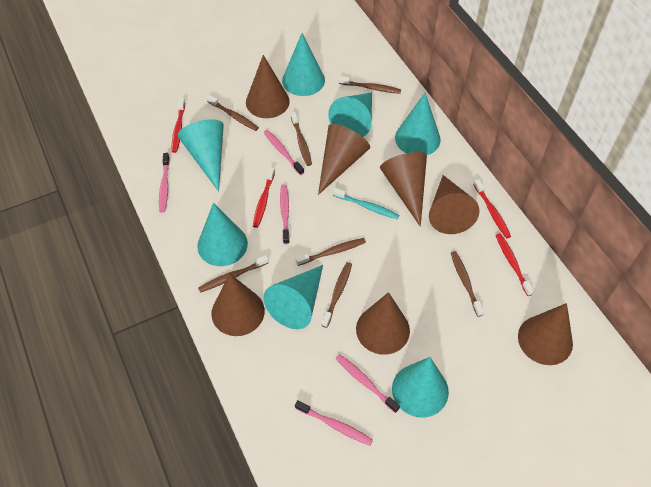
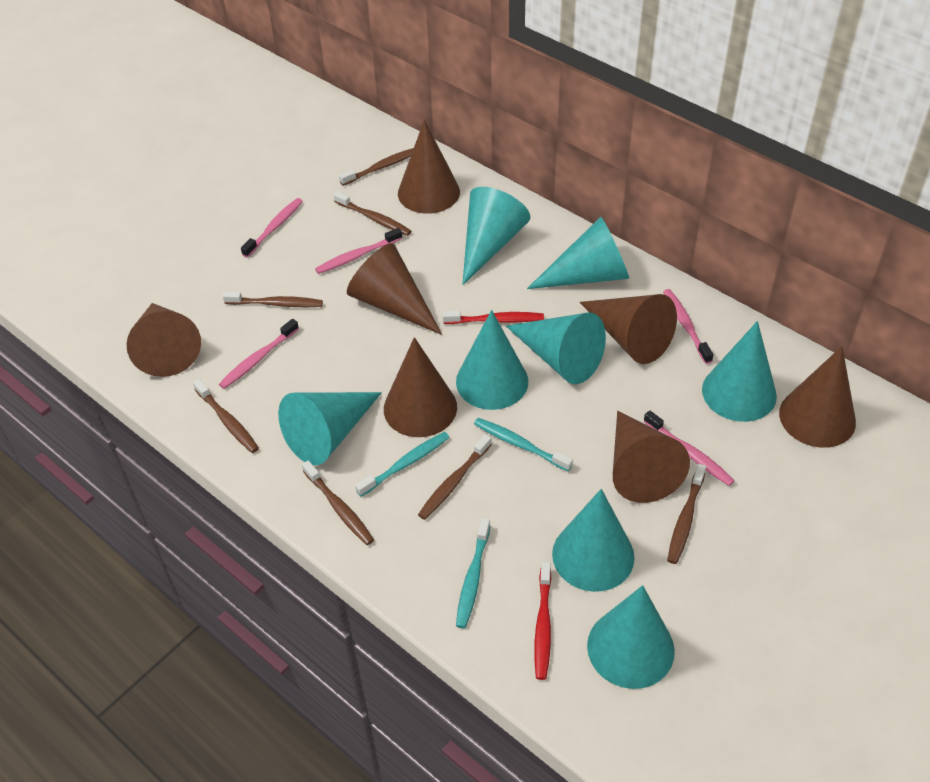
red toothbrush: 4 -> 2
turquoise cone: 7 -> 8
turquoise toothbrush: 1 -> 3

